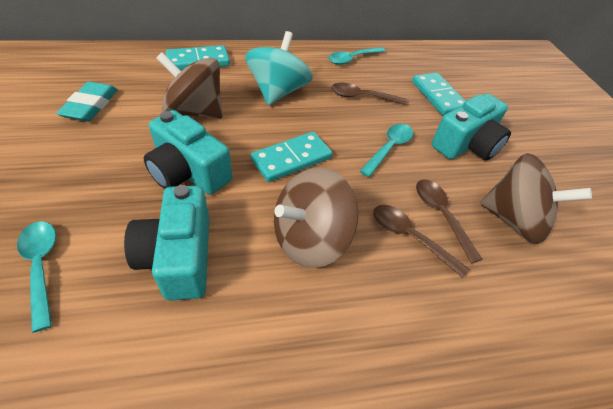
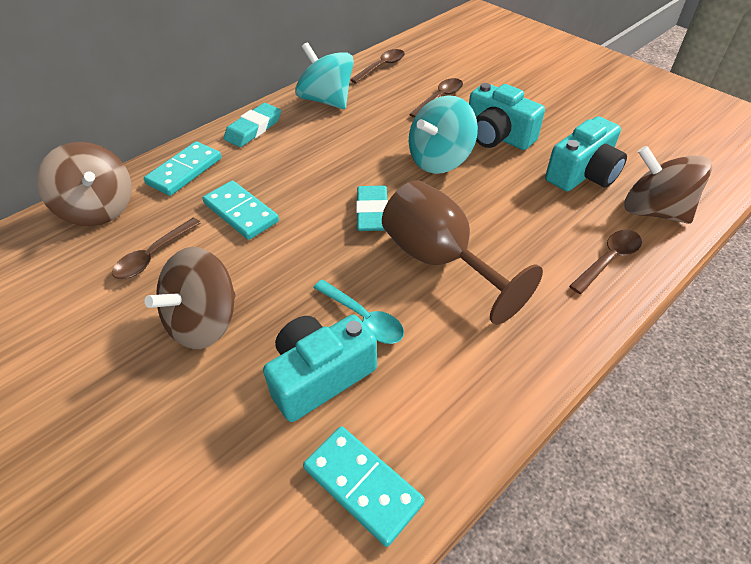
brown goblet: 0 -> 1
brown spoon: 3 -> 4
turquoise eraser: 1 -> 2
turquoise spinning top: 1 -> 2
turquoise spoon: 3 -> 1

